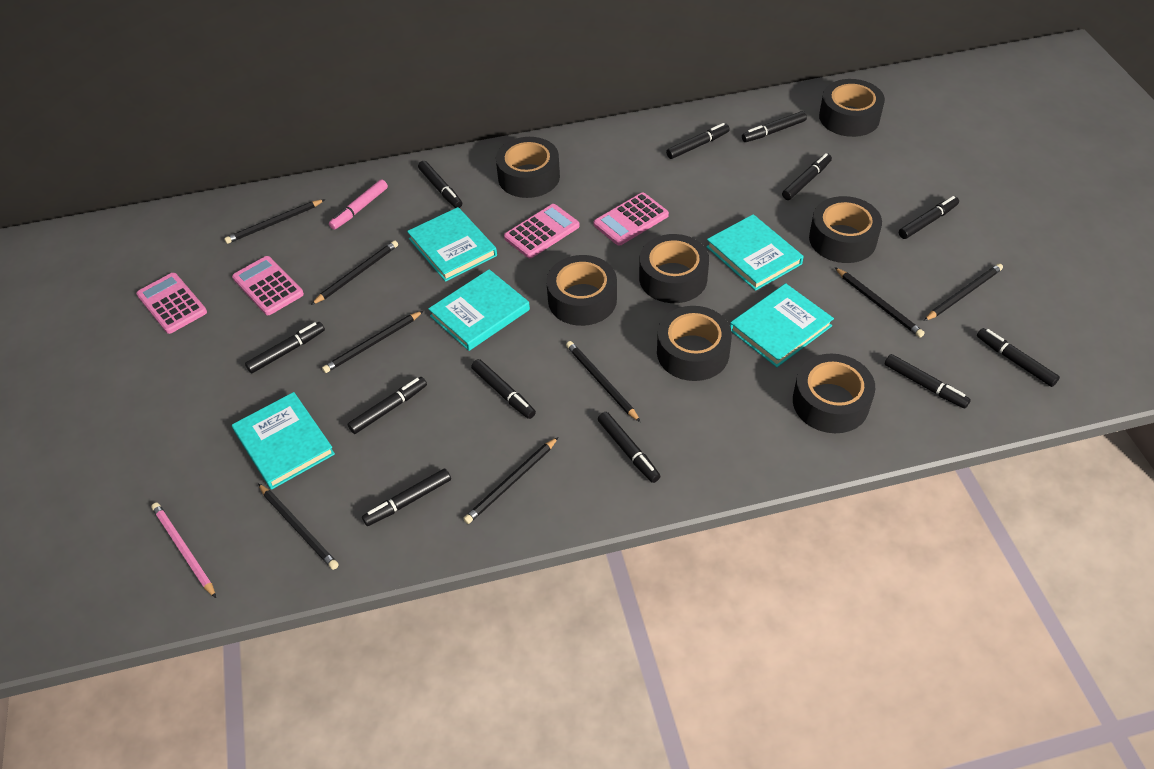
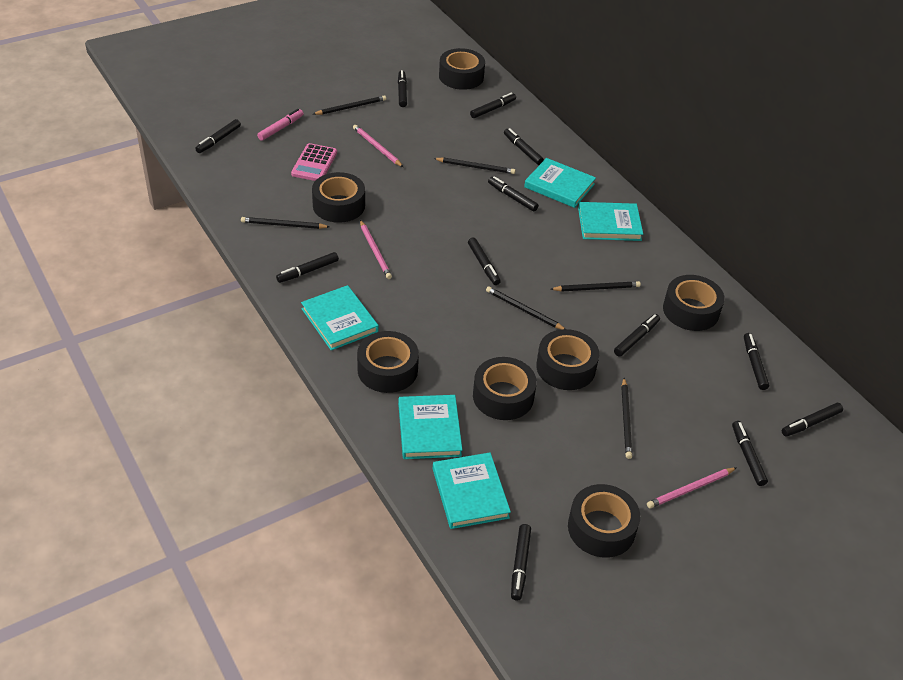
black pencil: 8 -> 6
pink calculator: 4 -> 1
pink pencil: 1 -> 3

